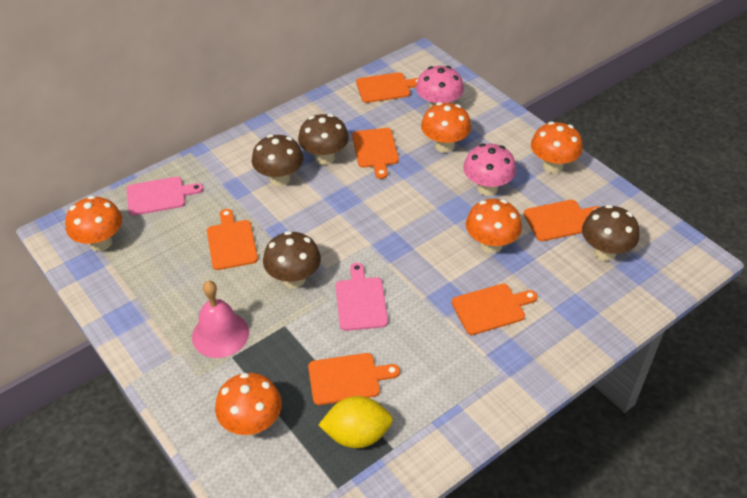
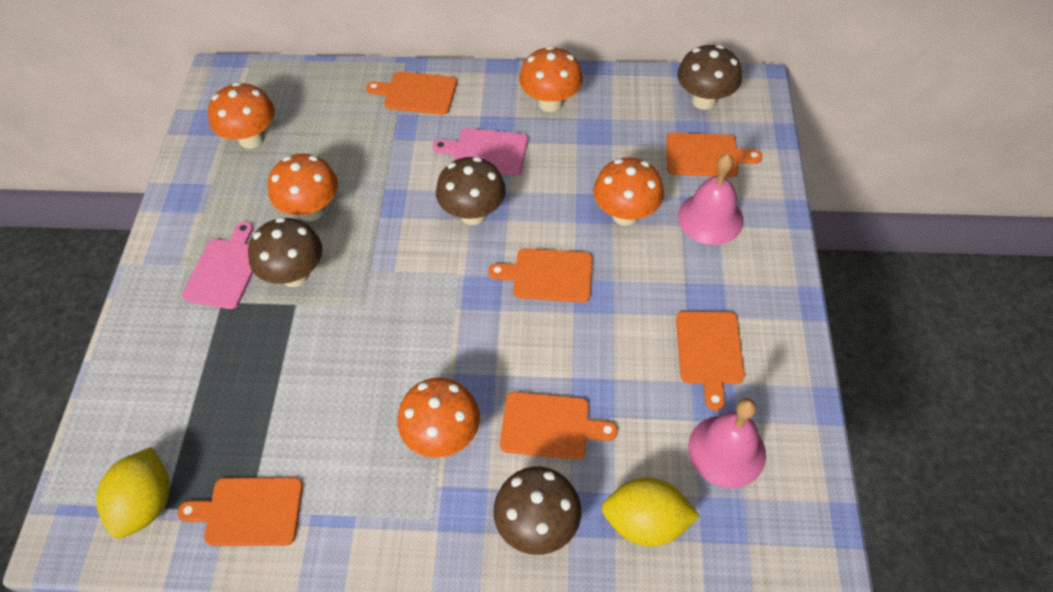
pink bell: 1 -> 2
pink mushroom: 2 -> 0
yellow lemon: 1 -> 2

